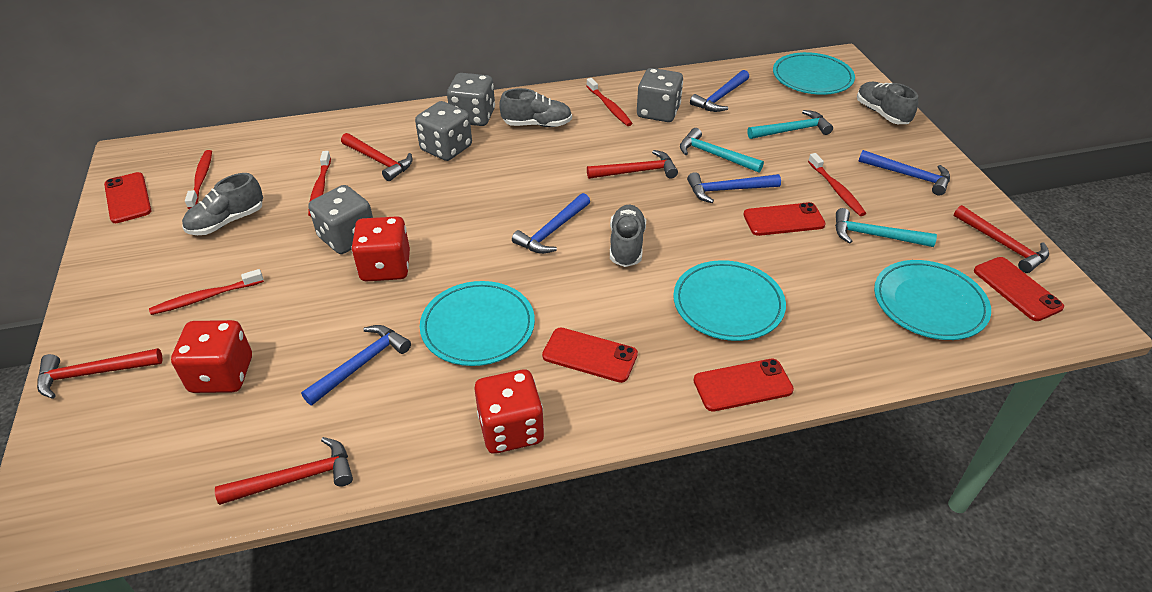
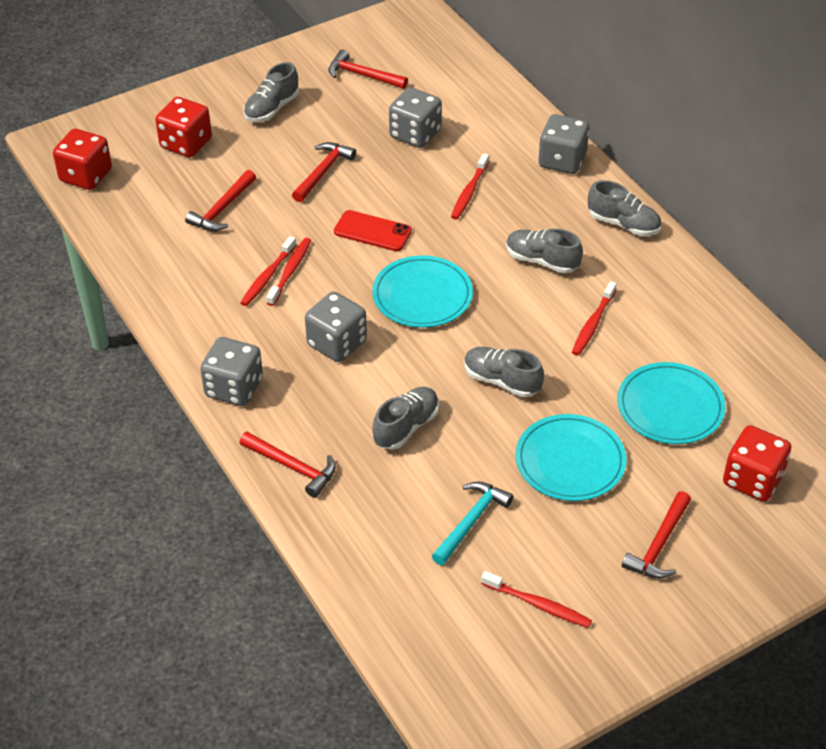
blue hammer: 5 -> 0
grey shoe: 4 -> 5
red phone: 5 -> 1
turquoise hammer: 3 -> 1
turquoise plate: 4 -> 3

